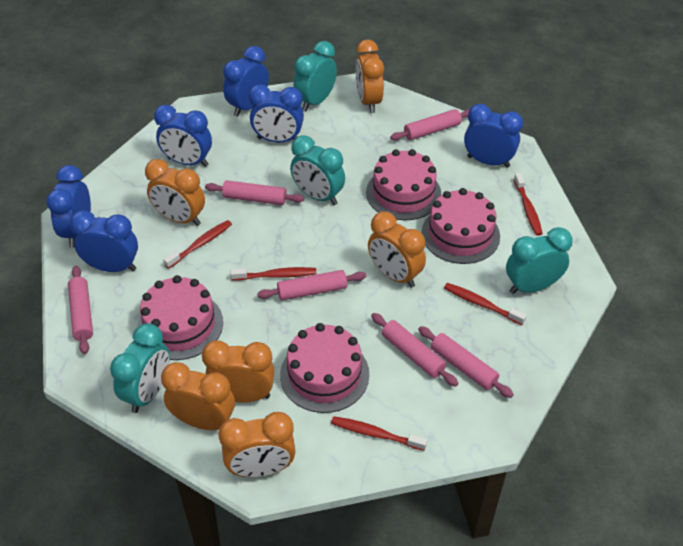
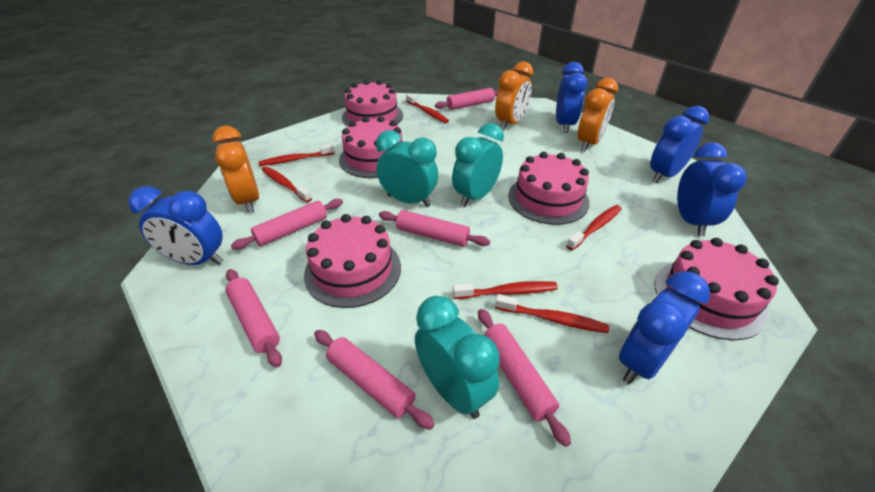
blue clock: 6 -> 5
orange clock: 6 -> 3
pink cake: 4 -> 5
red toothbrush: 5 -> 6
turquoise clock: 4 -> 3

